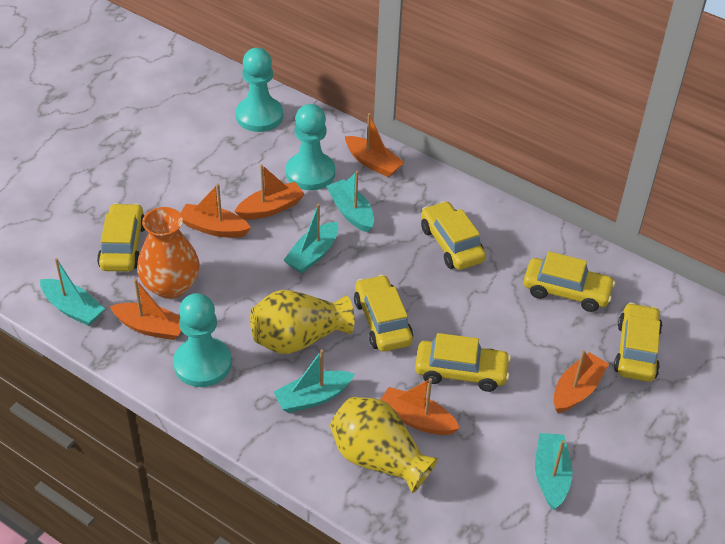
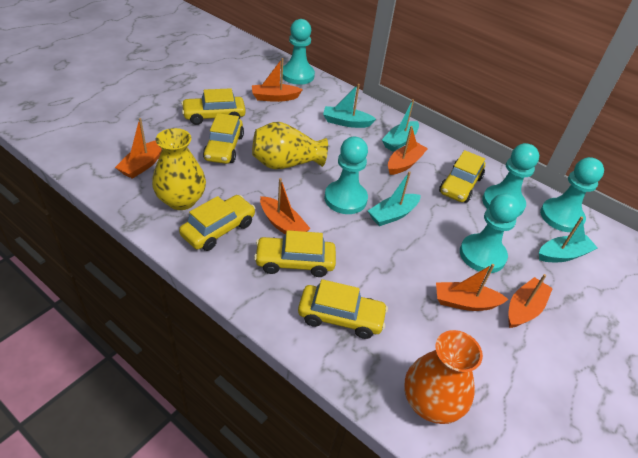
turquoise boat: 5 -> 4
turquoise pawn: 3 -> 5

